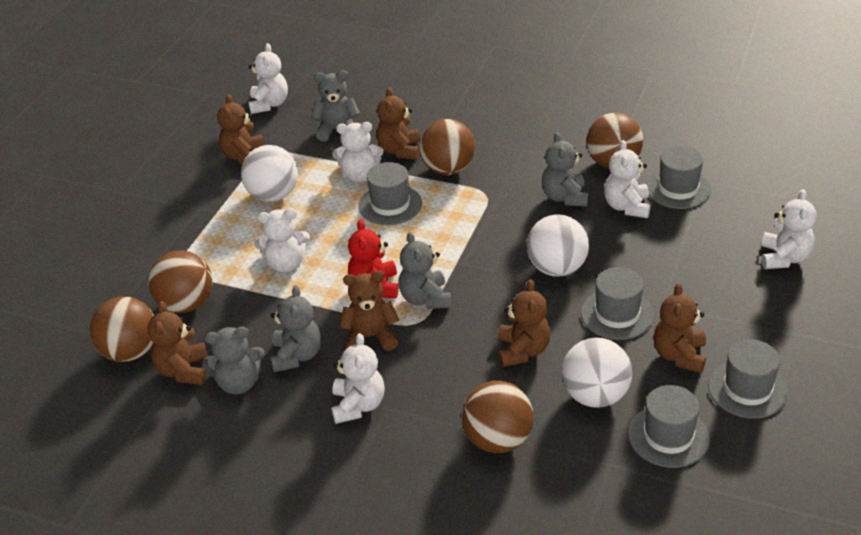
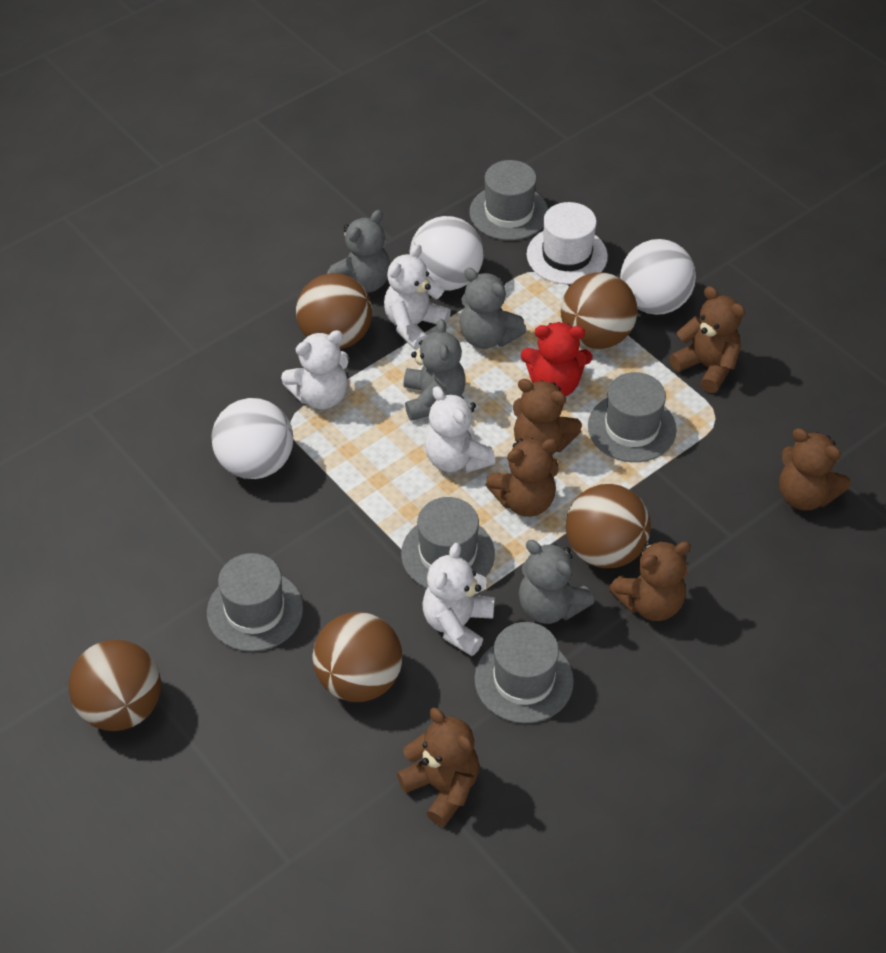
grey teddy bear: 5 -> 4
white hat: 0 -> 1
white teddy bear: 6 -> 4

